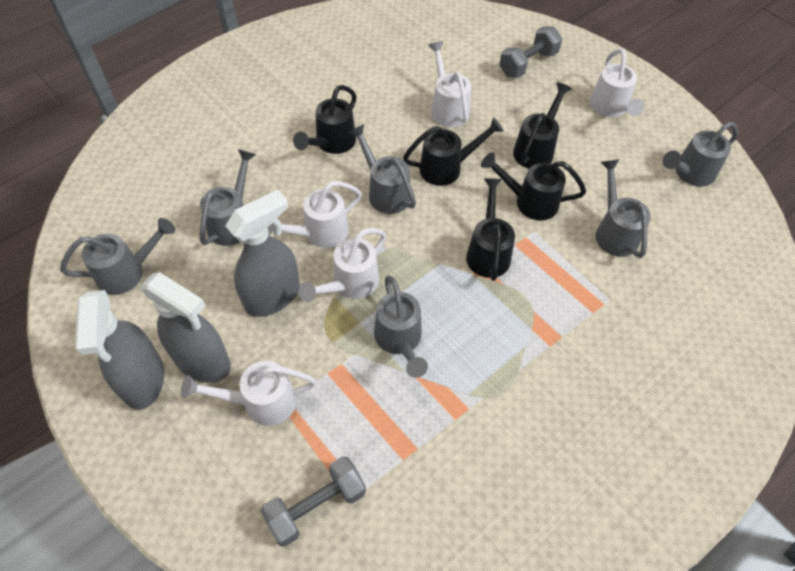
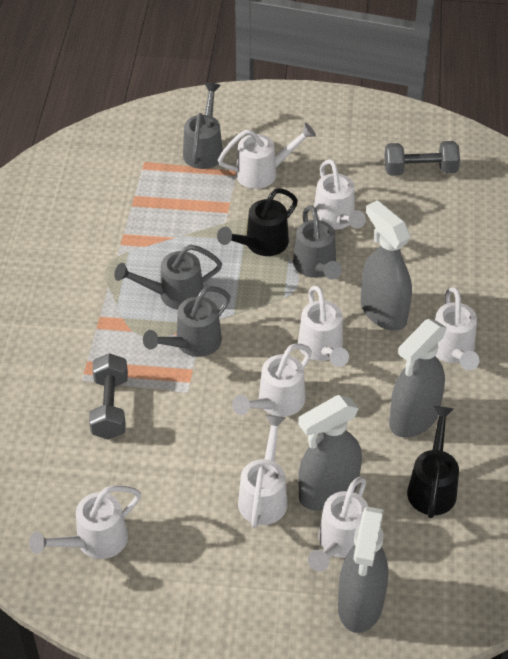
black watering can: 5 -> 2
grey spray bottle: 3 -> 4
grey watering can: 6 -> 4
white watering can: 5 -> 8

